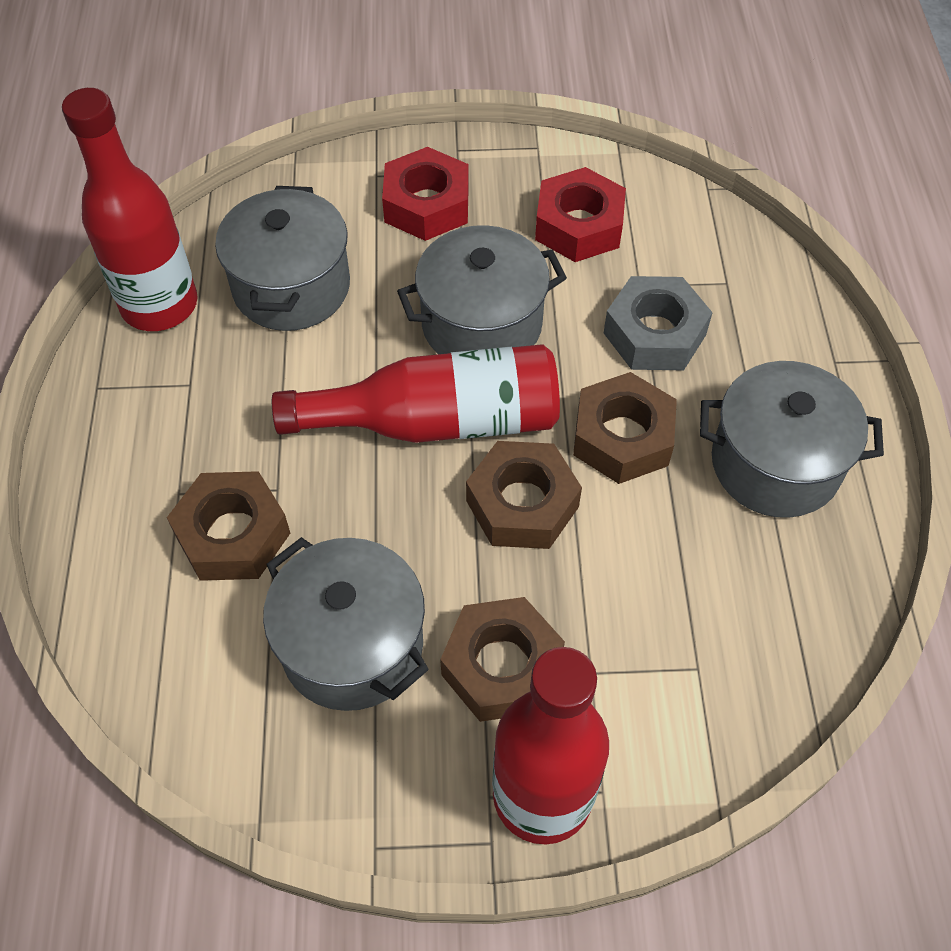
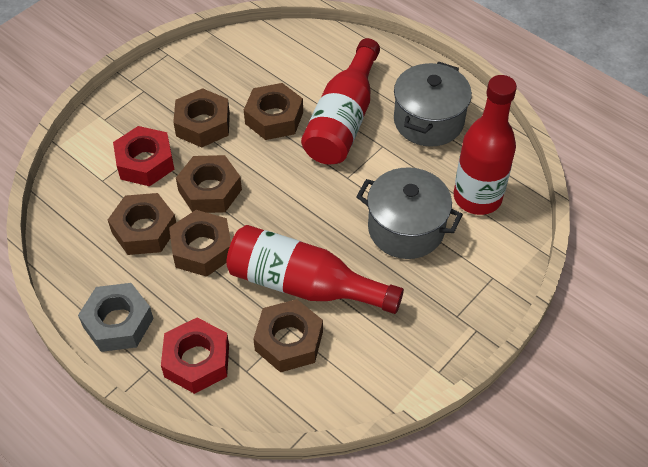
brown nut: 4 -> 6
grey pot: 4 -> 2

